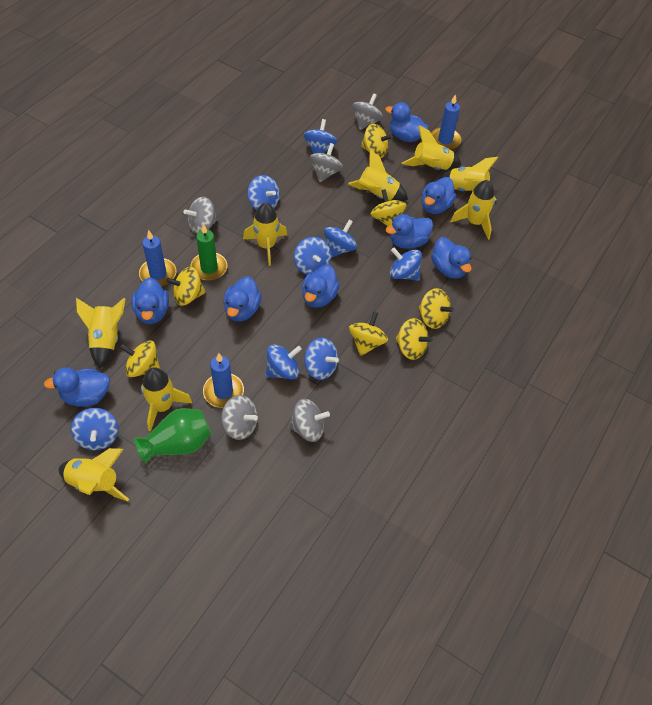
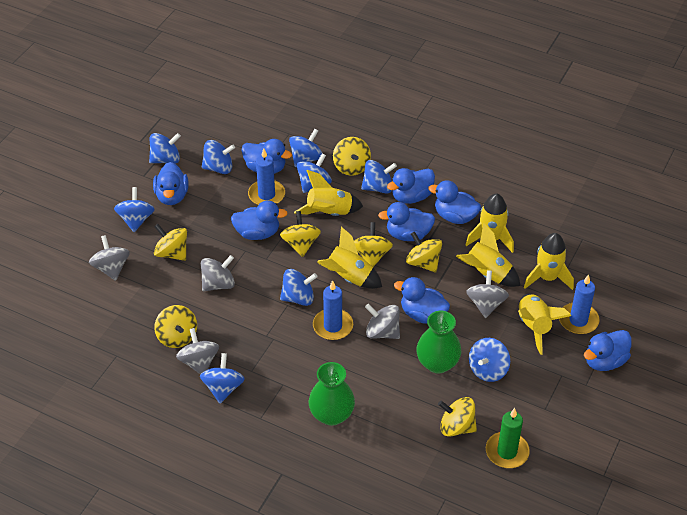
blue spinning top: 8 -> 9
green vase: 1 -> 2
yellow rocket: 8 -> 6

